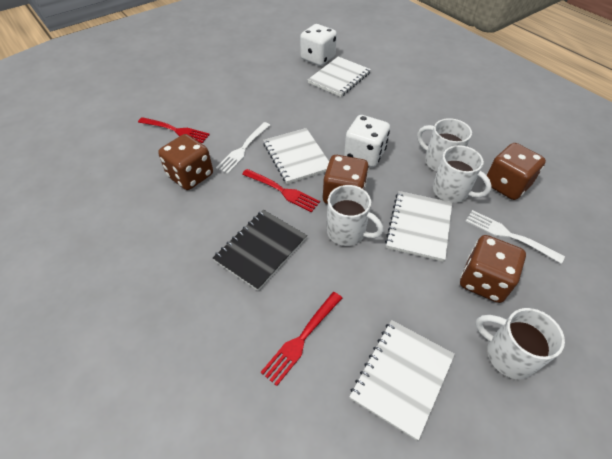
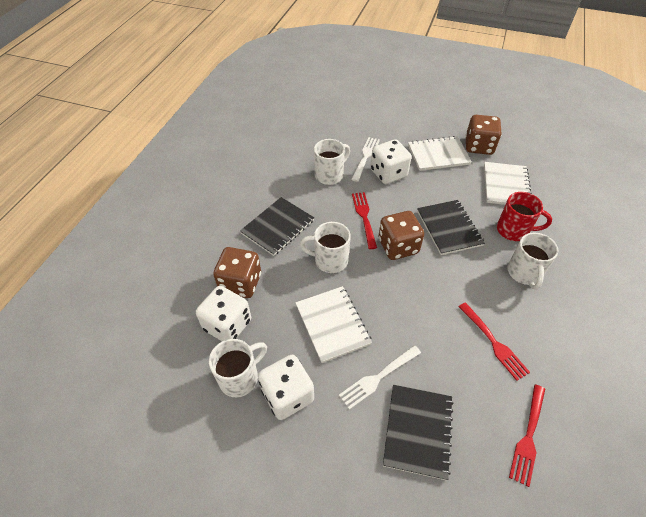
black notebook: 1 -> 3
brown dice: 4 -> 3
red mug: 0 -> 1
white dice: 2 -> 3
white notebook: 4 -> 3

